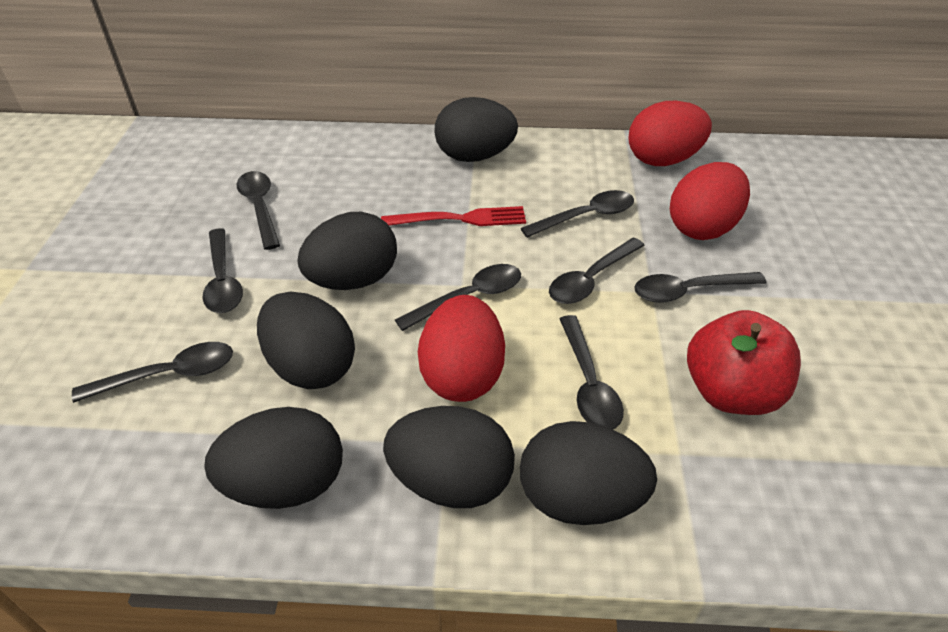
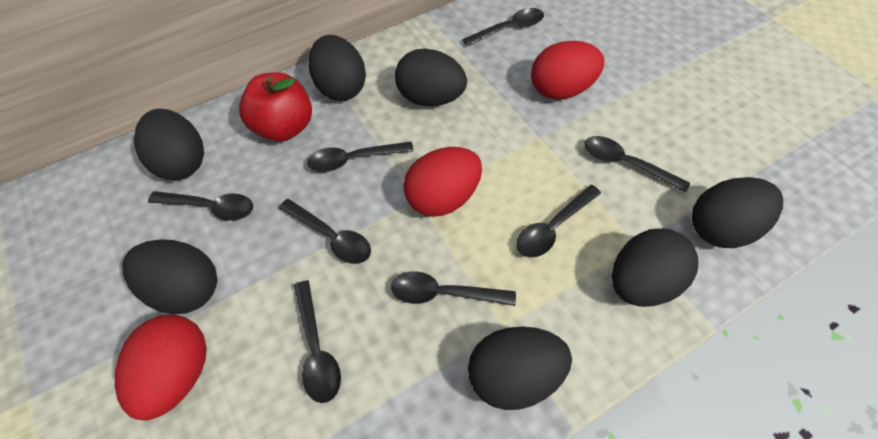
black egg: 6 -> 7
red fork: 1 -> 0

